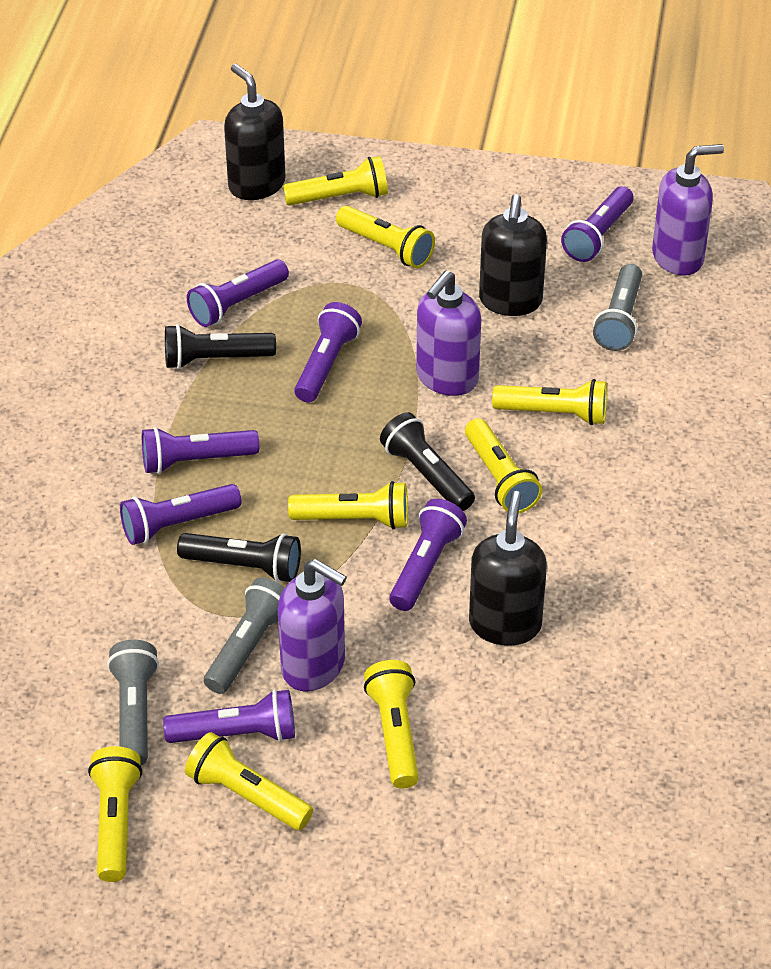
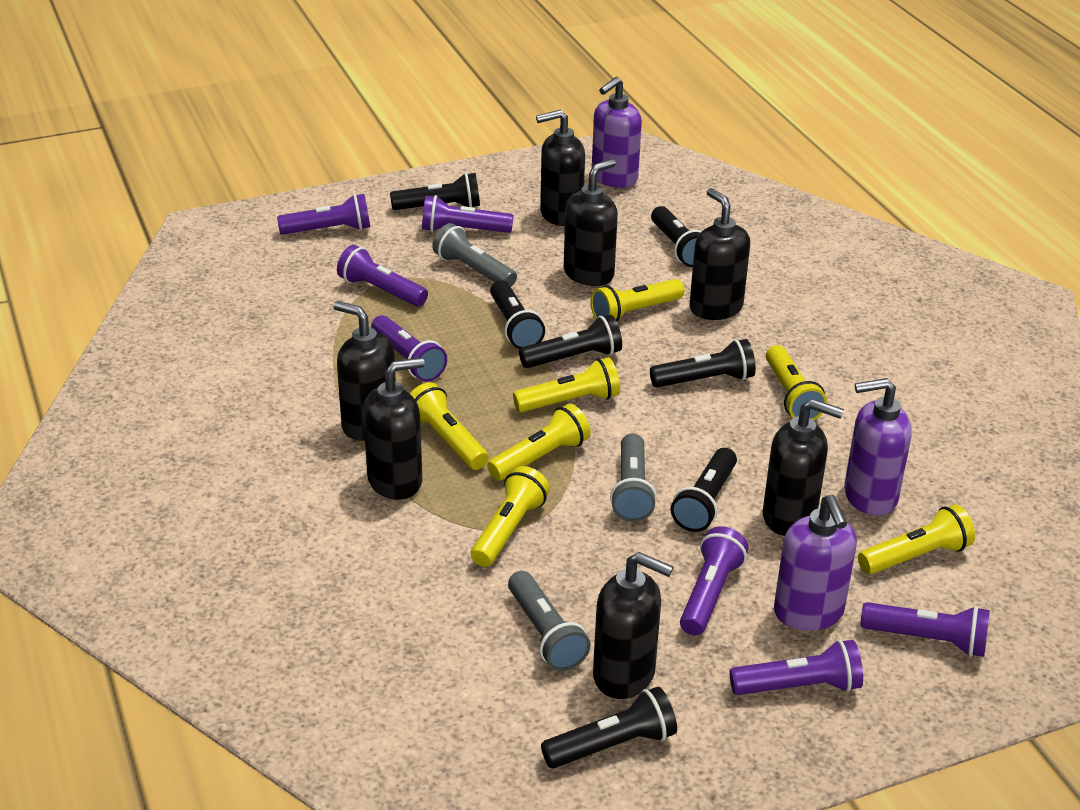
black flashlight: 3 -> 7
black soap dispenser: 3 -> 7
yellow flashlight: 8 -> 7

